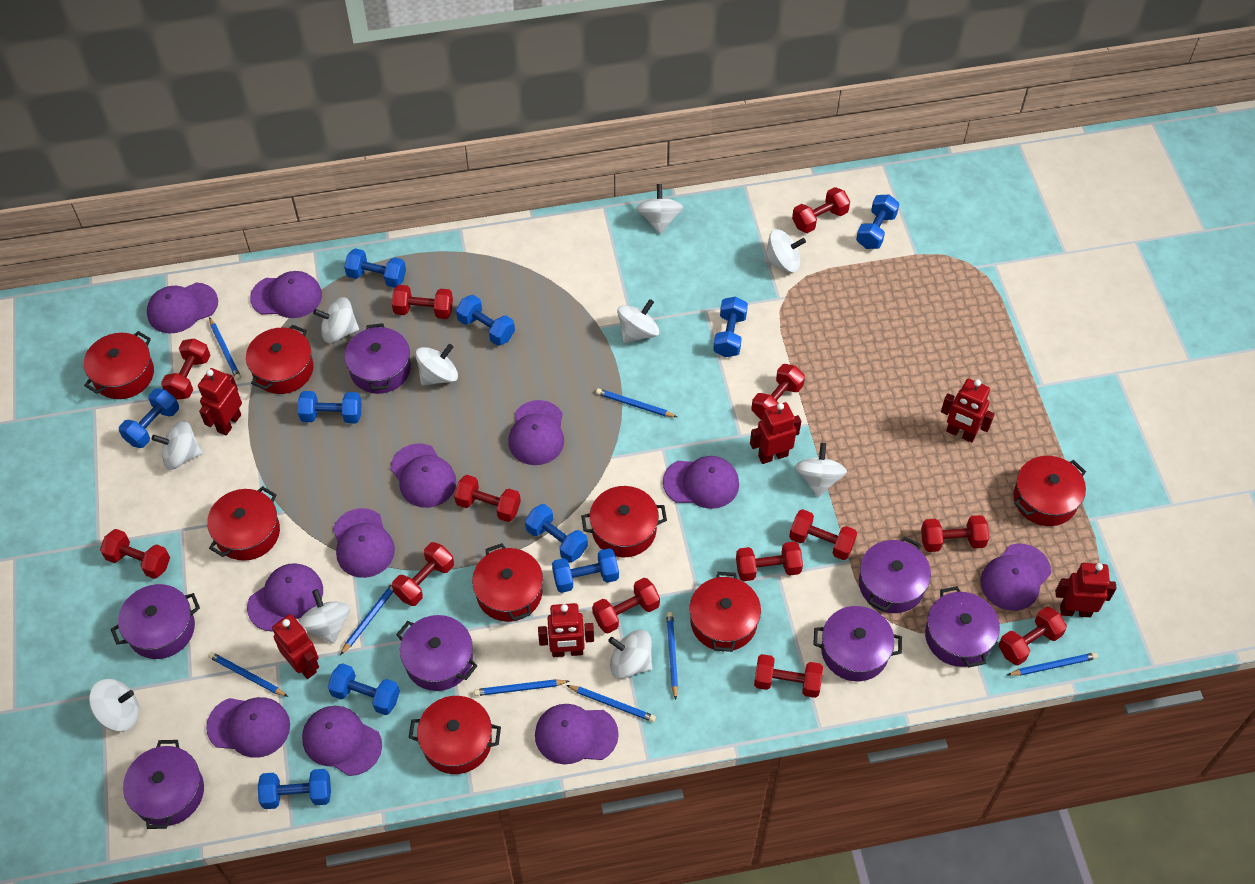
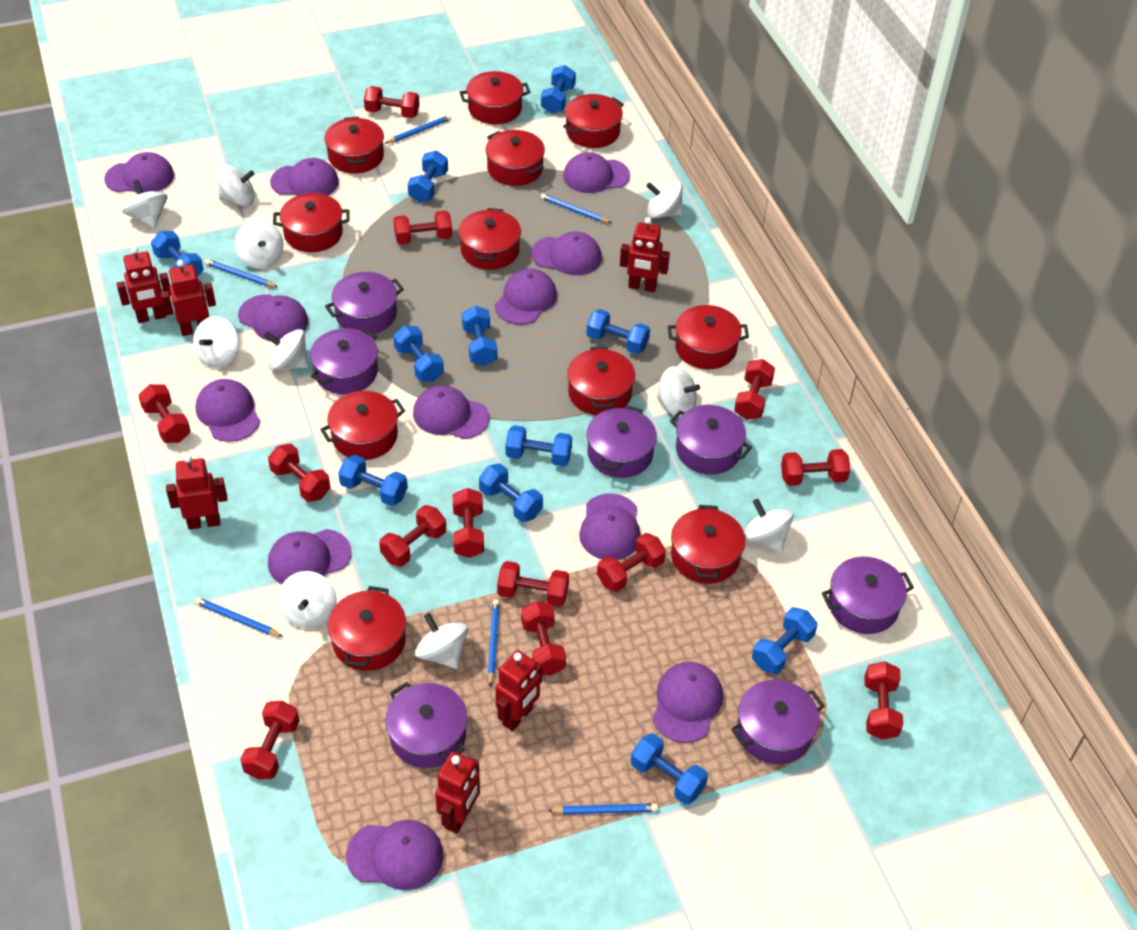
blue dumbbell: 10 -> 11
blue pencil: 8 -> 6
purple cap: 11 -> 12
red pot: 8 -> 11

